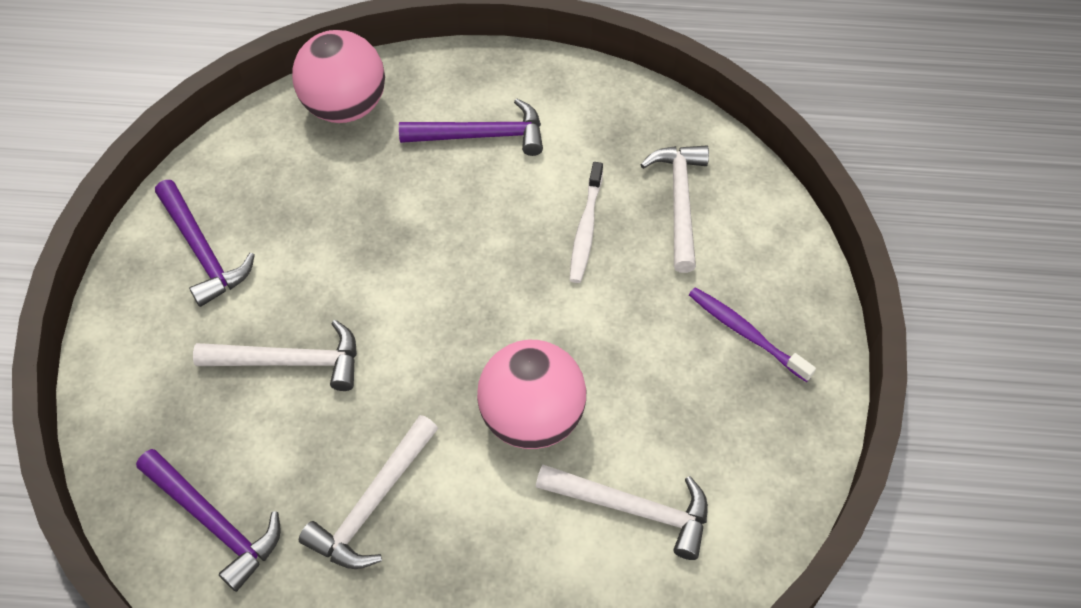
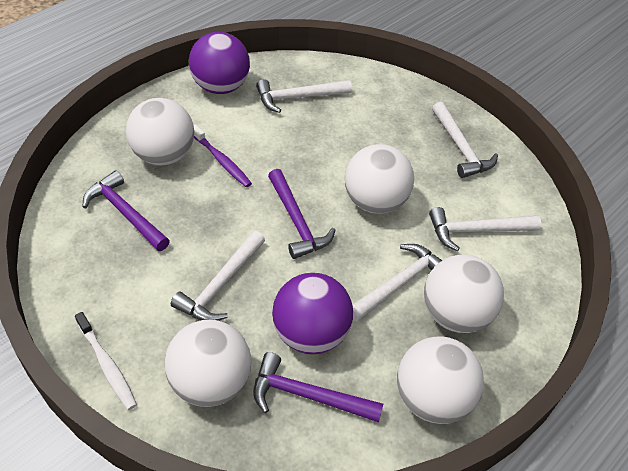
pink ball: 2 -> 0
purple ball: 0 -> 2
white ball: 0 -> 5
white hammer: 4 -> 5

